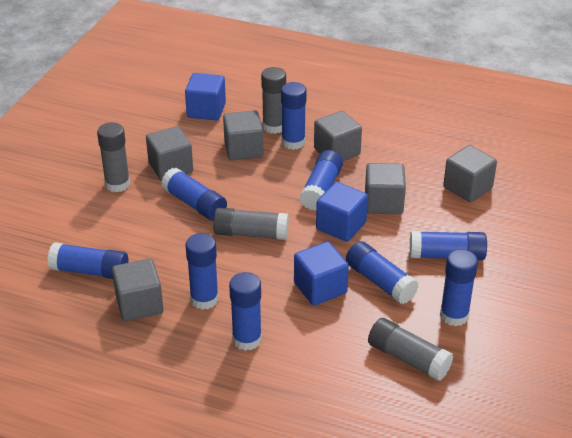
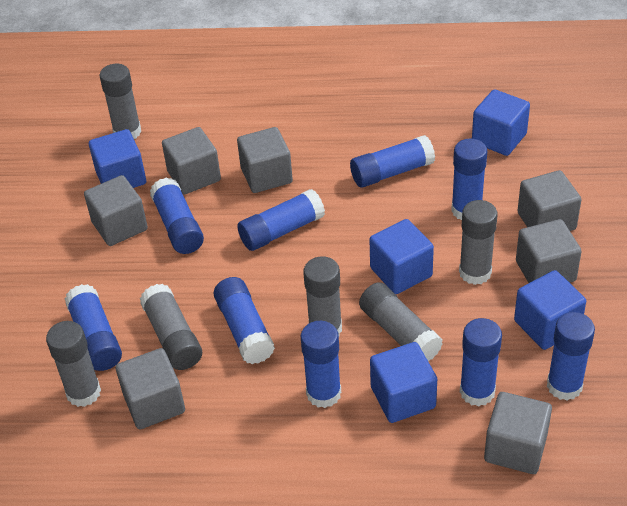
blue cube: 3 -> 5
grey cube: 6 -> 7
grey glue stick: 4 -> 6

